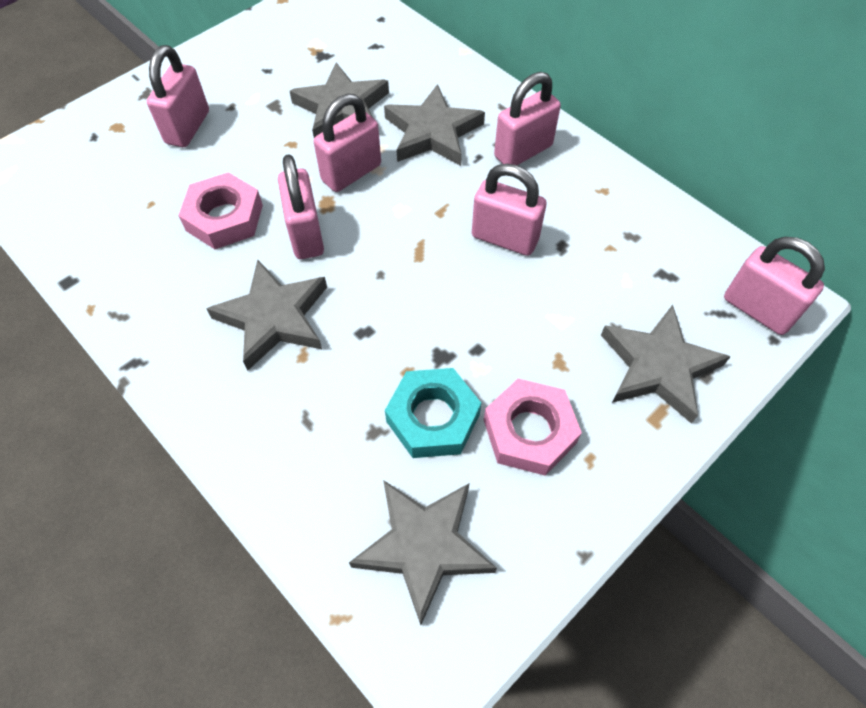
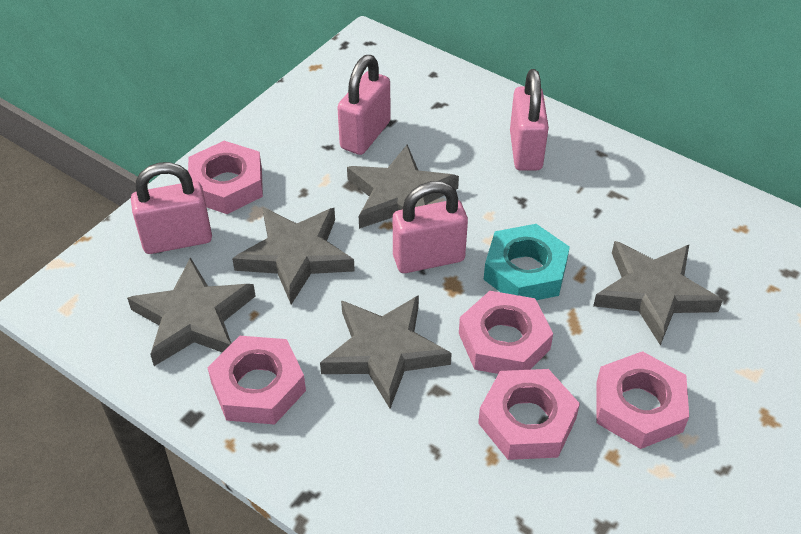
pink nut: 2 -> 5
pink padlock: 6 -> 4

